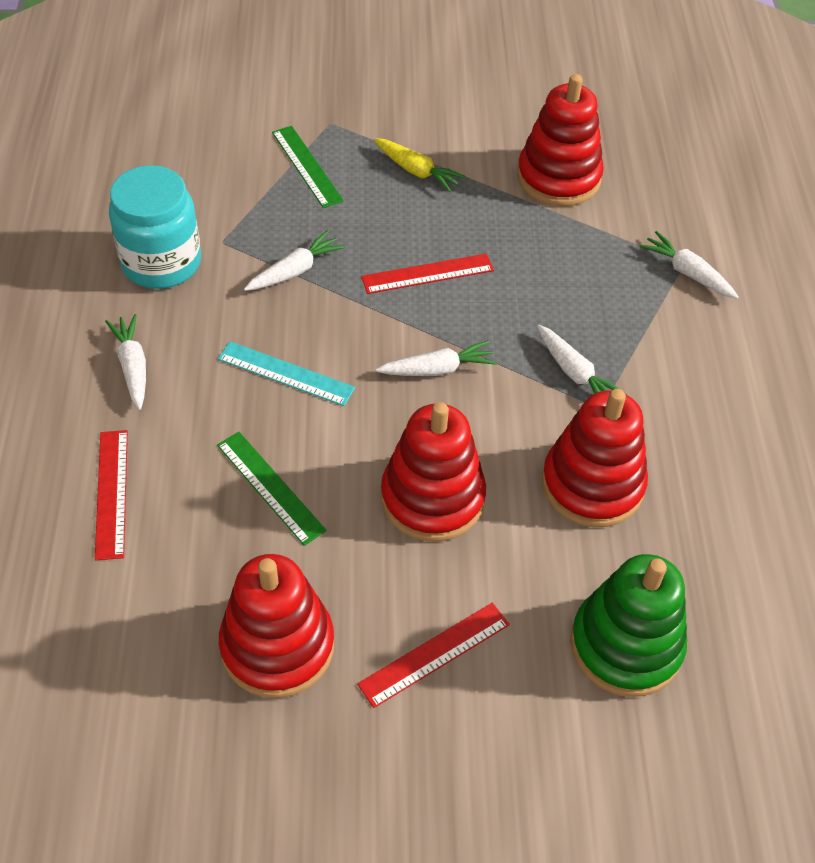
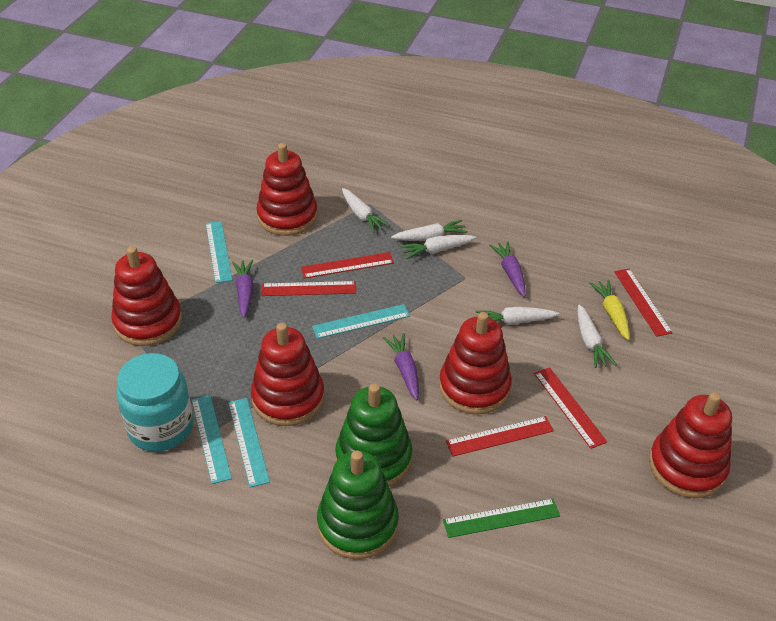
green ruler: 2 -> 1
green stacking toy: 1 -> 2
purple carrot: 0 -> 3
red ruler: 3 -> 5
red stacking toy: 4 -> 5
turquoise ruler: 1 -> 4

